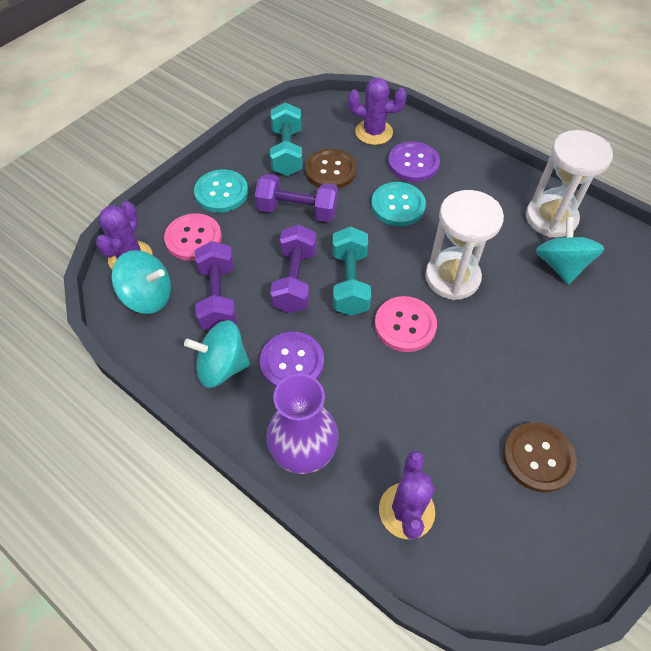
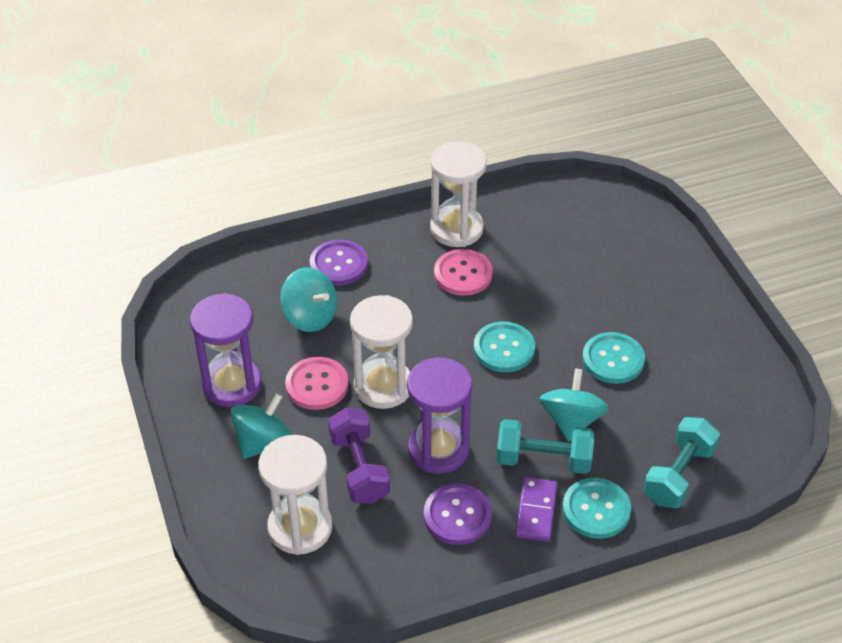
brown button: 2 -> 0
purple cactus: 3 -> 0
purple domino: 0 -> 1
purple dumbbell: 3 -> 1
purple hourglass: 0 -> 2
purple vase: 1 -> 0
turquoise button: 2 -> 3
white hourglass: 2 -> 3

